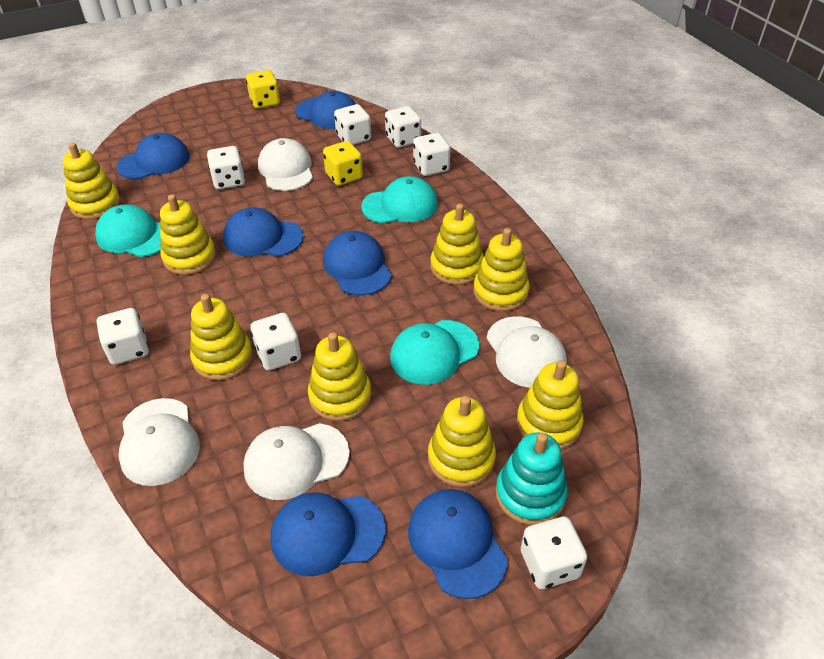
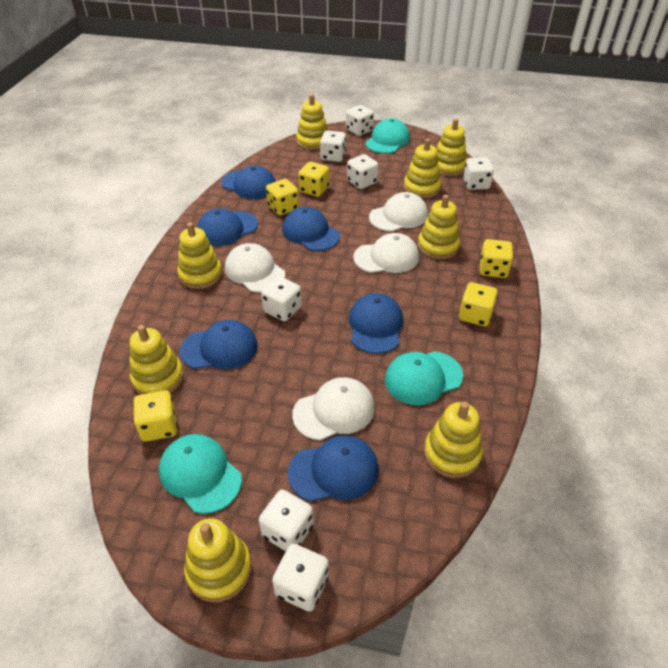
turquoise stacking toy: 1 -> 0
yellow dice: 2 -> 5

